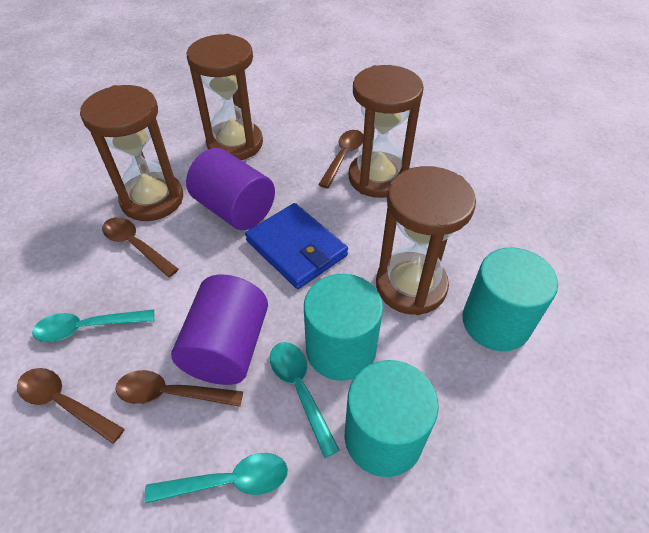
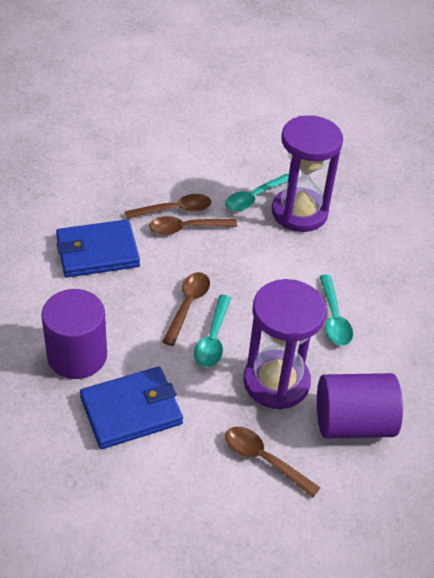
blue wallet: 1 -> 2
brown hourglass: 4 -> 0
purple hourglass: 0 -> 2
turquoise cylinder: 3 -> 0

